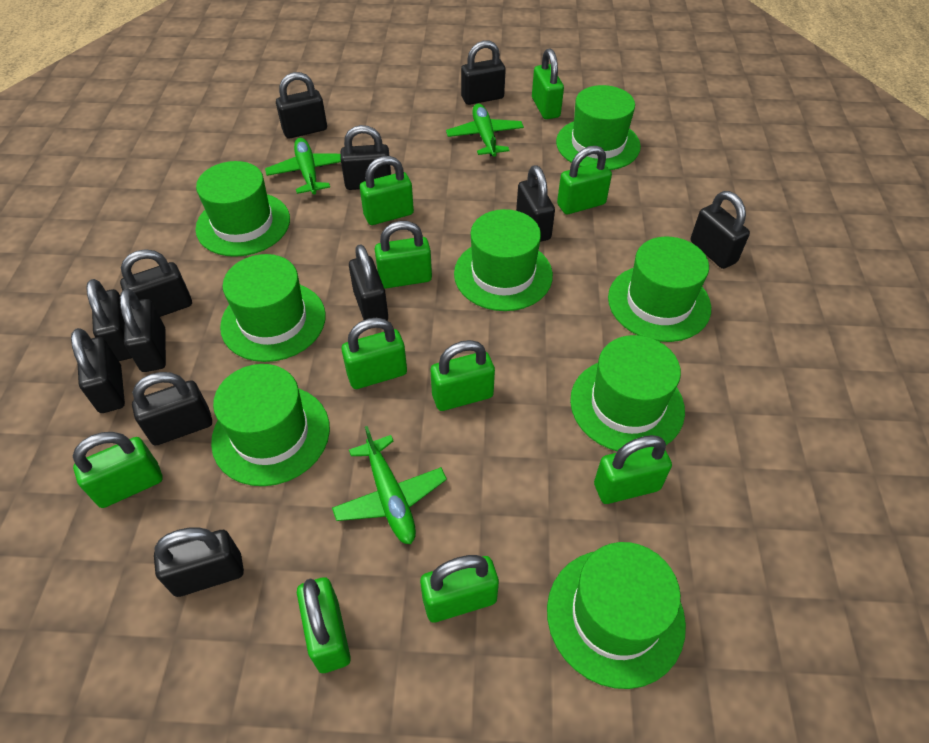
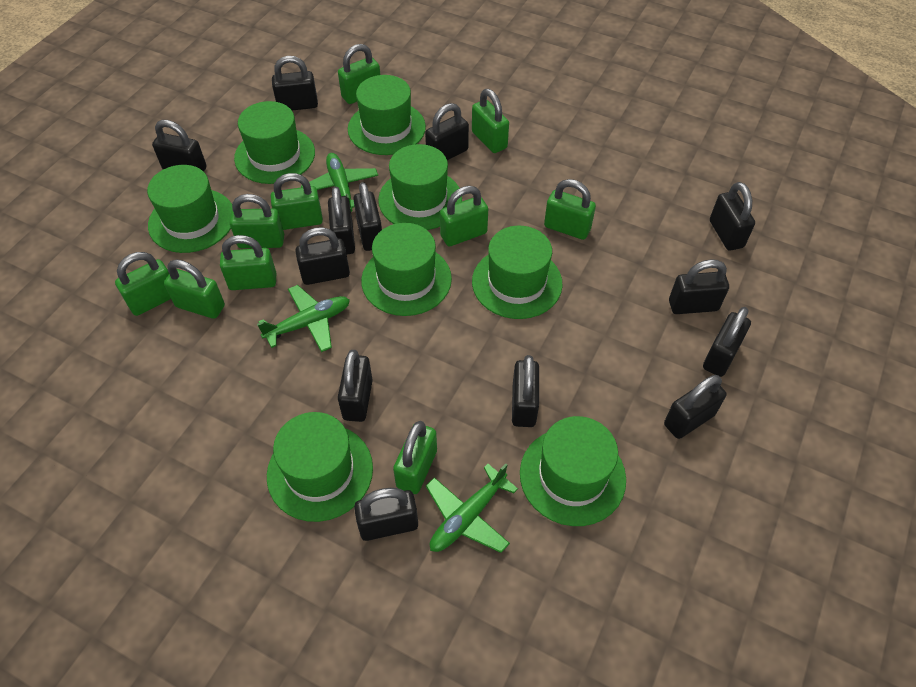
black padlock: 12 -> 13

